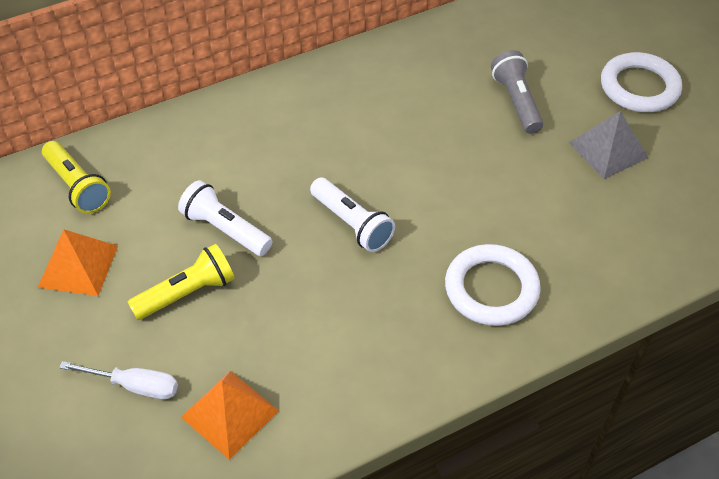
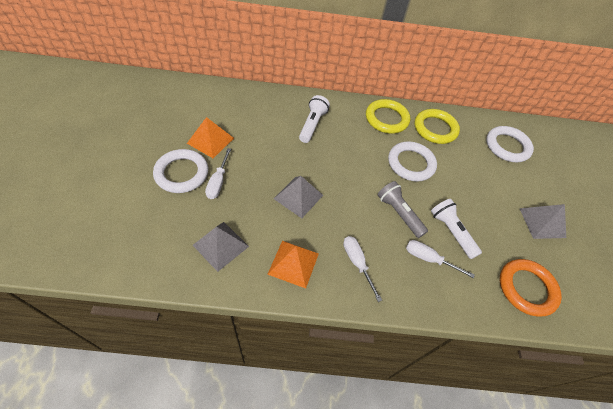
grey pyramid: 1 -> 3
orange ring: 0 -> 1
white ring: 2 -> 3
white screwdriver: 1 -> 3
yellow flashlight: 2 -> 0
yellow ring: 0 -> 2

